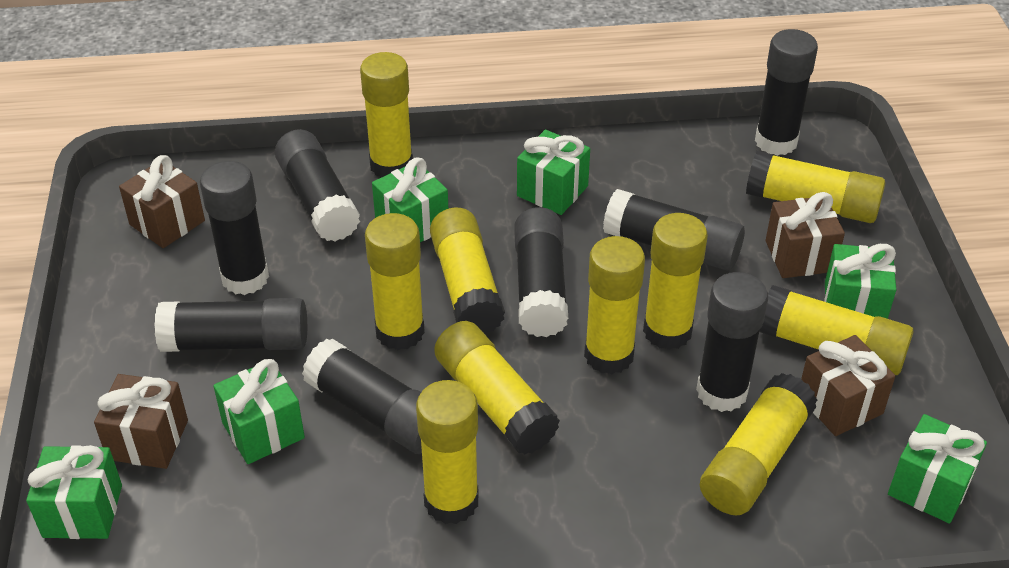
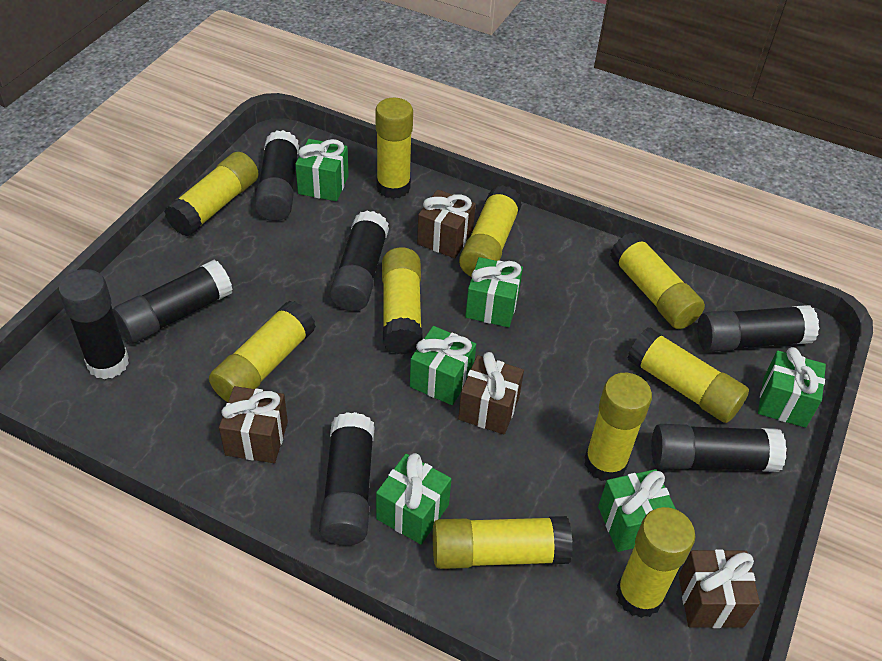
black glue stick: 8 -> 7

